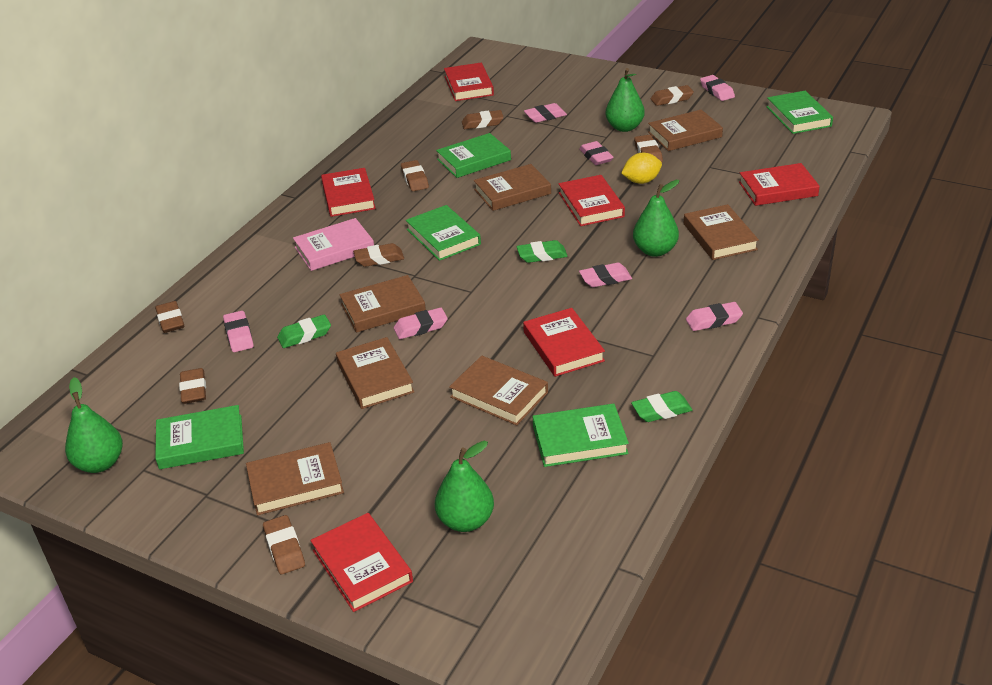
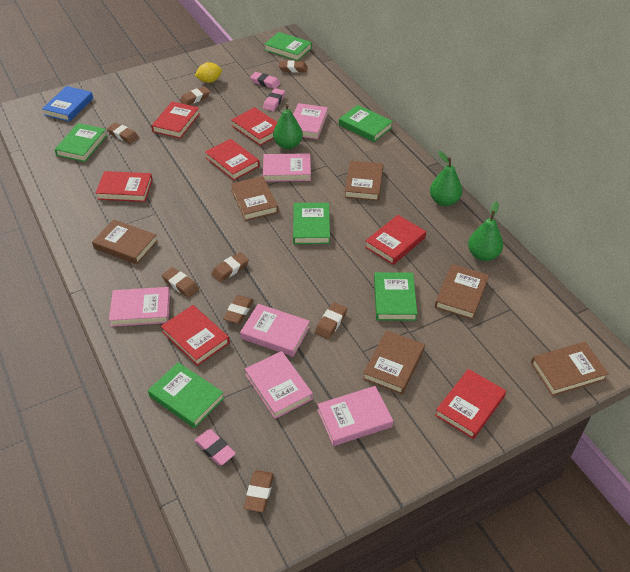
blue book: 0 -> 1
brown book: 7 -> 6
green book: 5 -> 6
green eraser: 3 -> 0
green pear: 4 -> 3
pink book: 1 -> 6
pink eraser: 7 -> 3
red book: 6 -> 7

